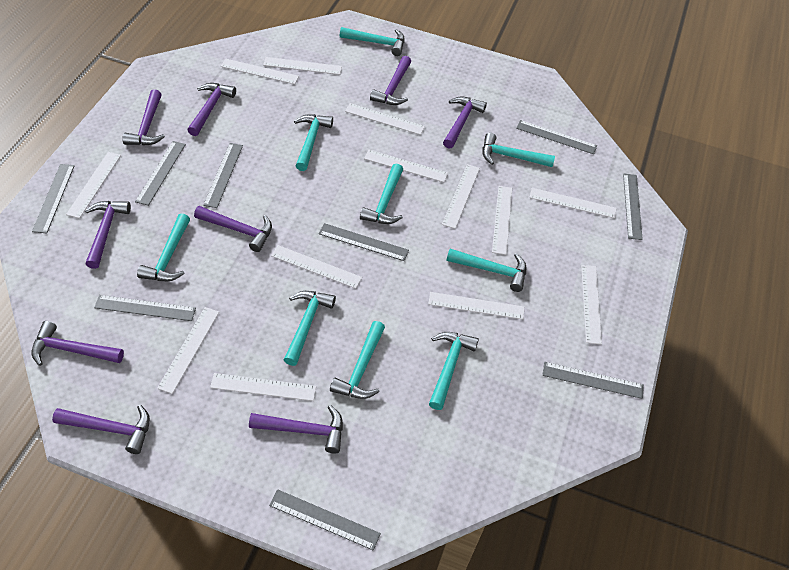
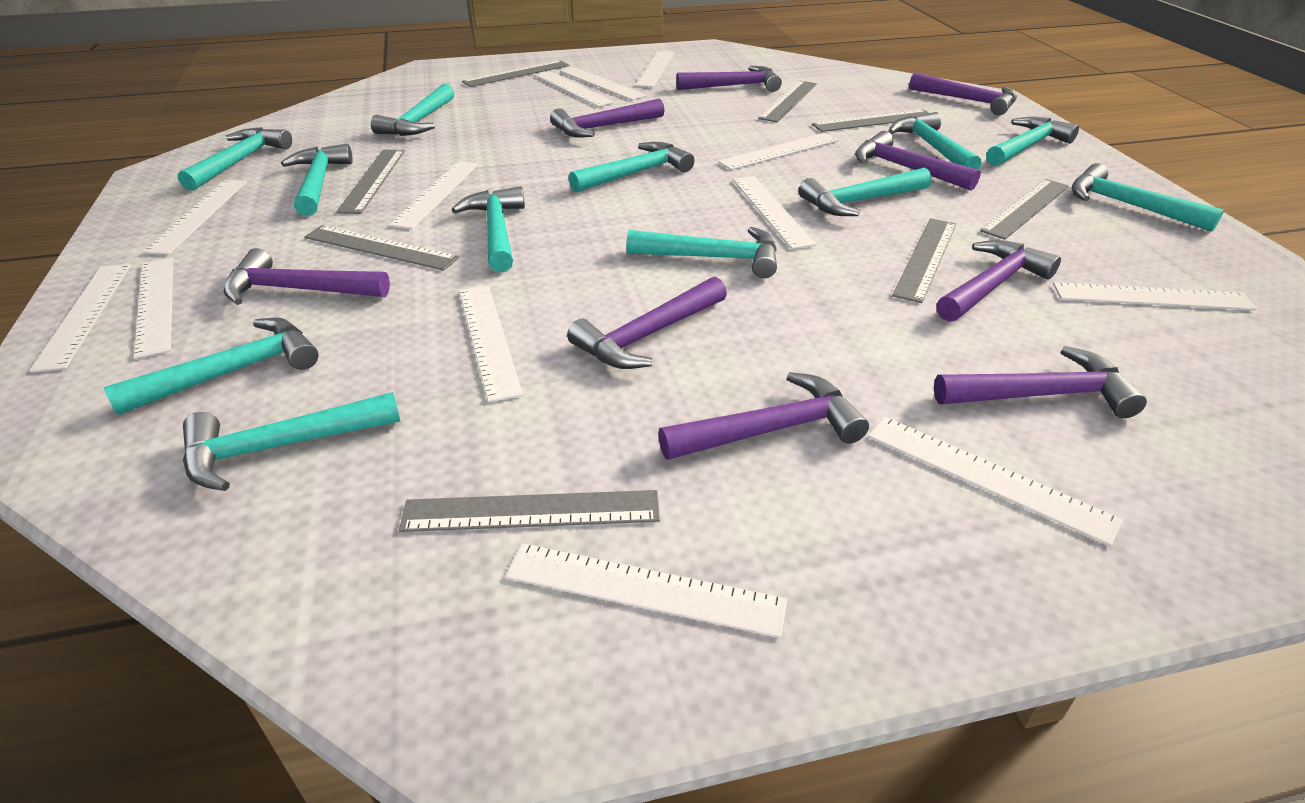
grey ruler: 9 -> 8
turquoise hammer: 9 -> 12

